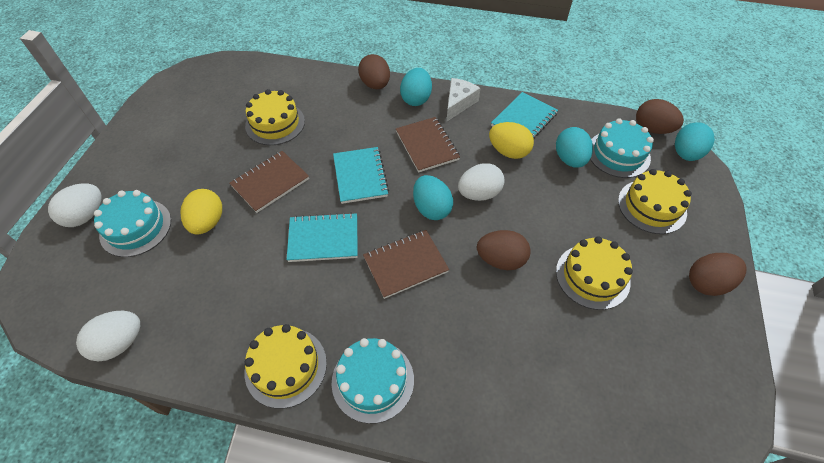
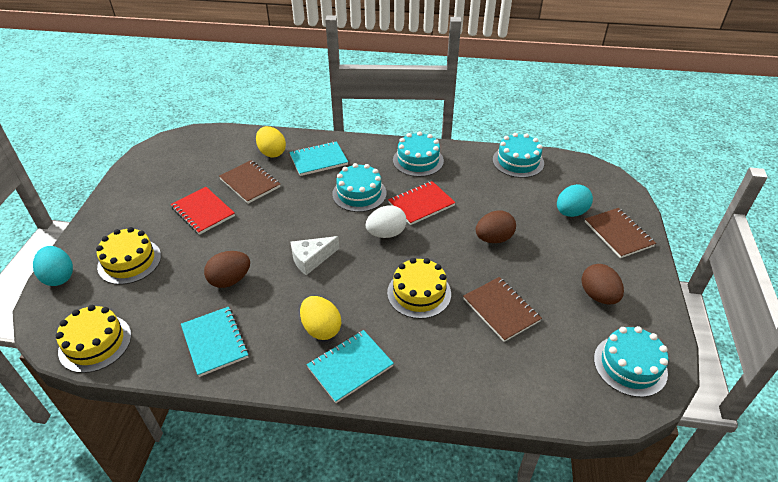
brown egg: 4 -> 3
red notebook: 0 -> 2
turquoise cake: 3 -> 4
turquoise egg: 4 -> 2
white egg: 3 -> 1
yellow cake: 4 -> 3

